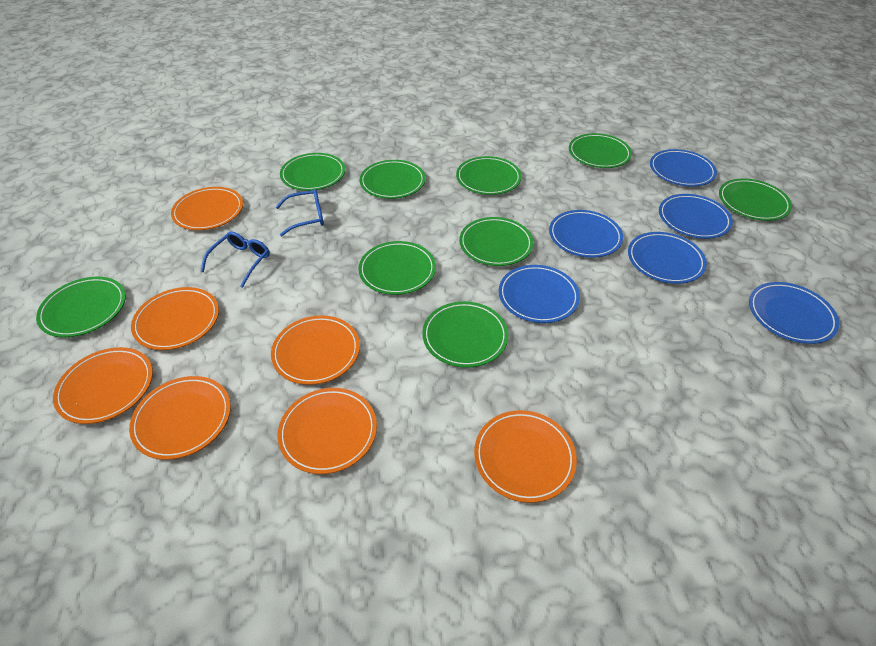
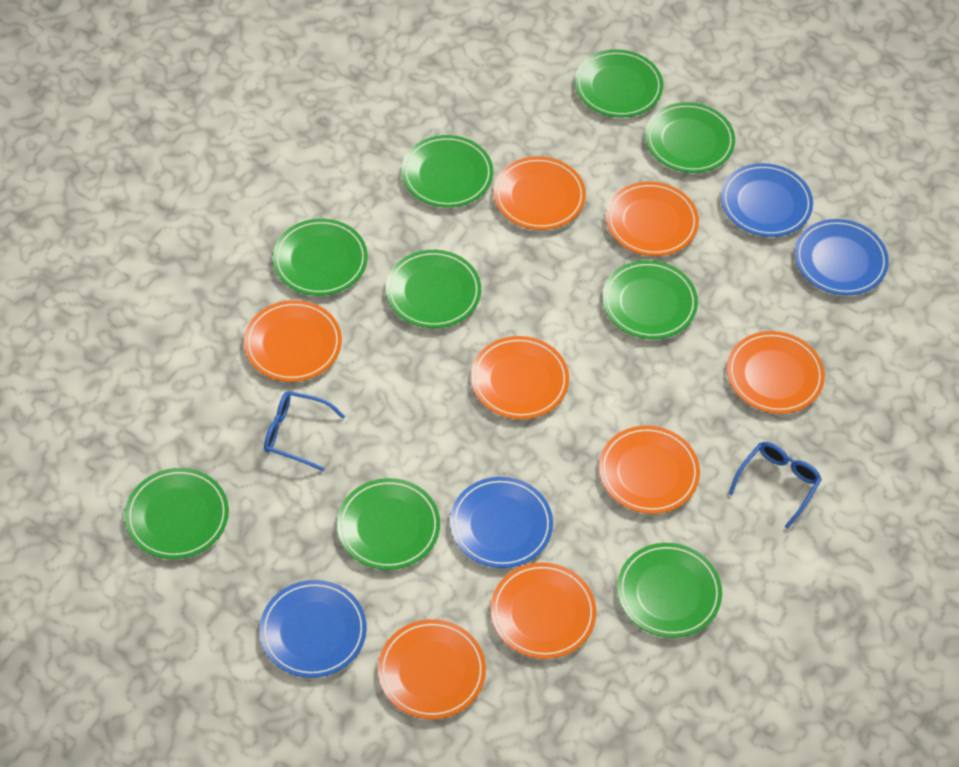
blue plate: 6 -> 4
orange plate: 7 -> 8

